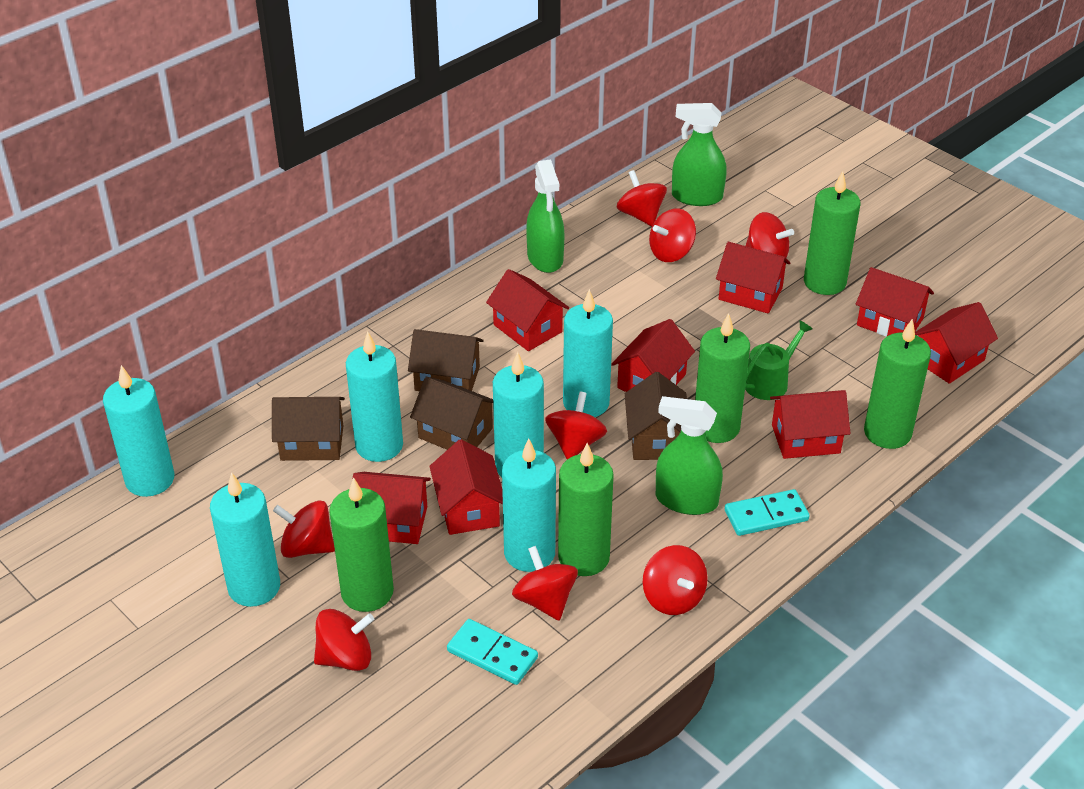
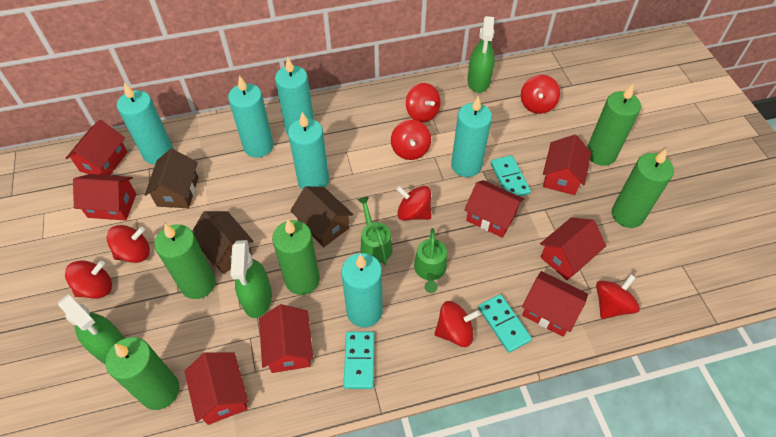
brown house: 4 -> 3
green watering can: 1 -> 2
turquoise domino: 2 -> 3

